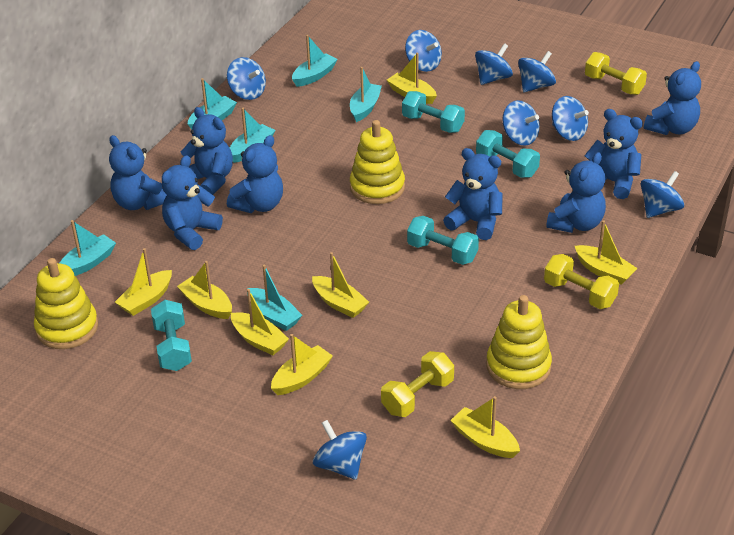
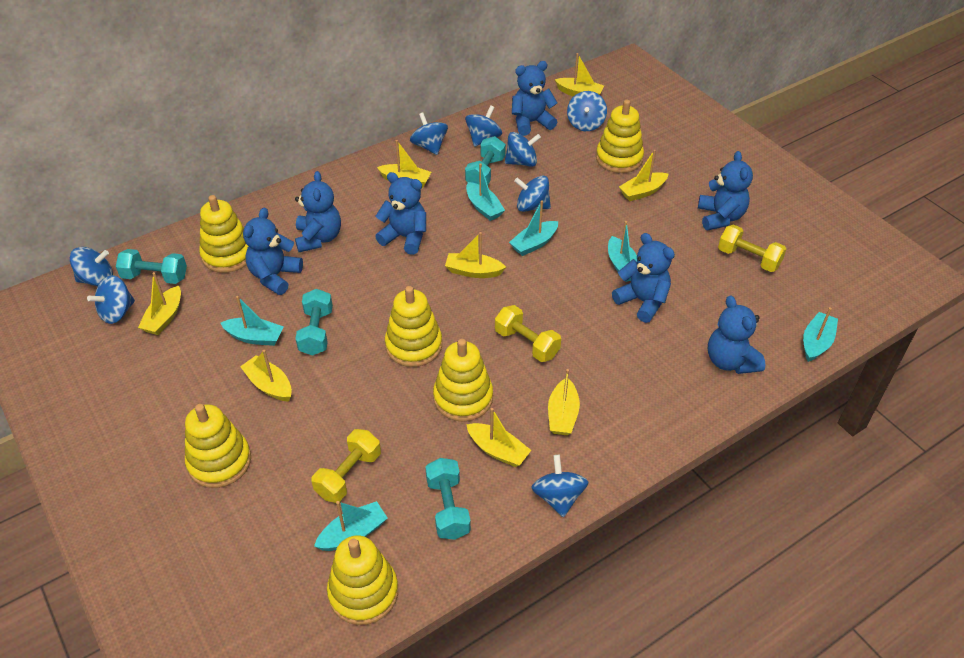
blue teddy bear: 8 -> 7
yellow stacking toy: 3 -> 6

